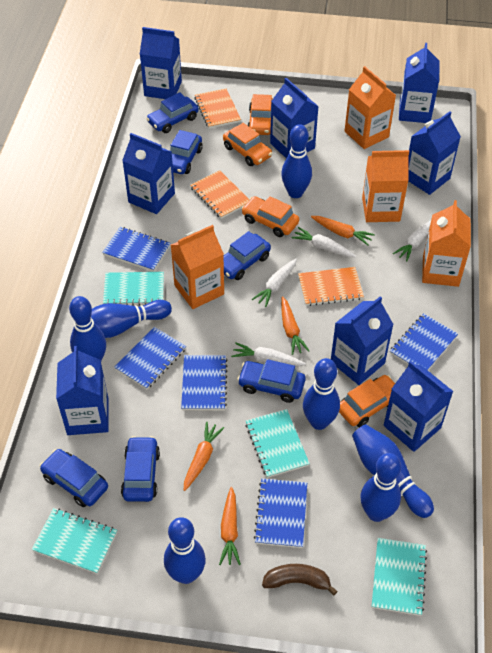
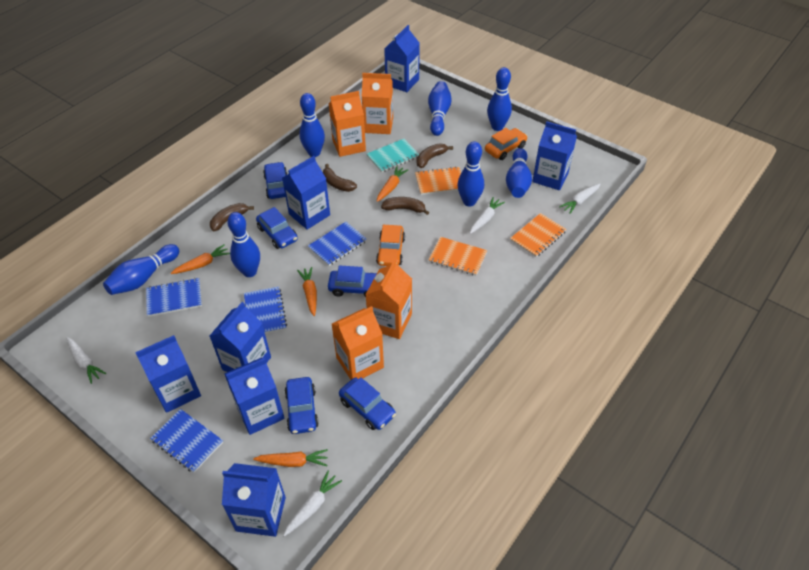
blue car: 6 -> 5
blue carton: 8 -> 7
blue notebook: 5 -> 4
brown banana: 1 -> 4
orange car: 4 -> 2
turquoise notebook: 4 -> 1

